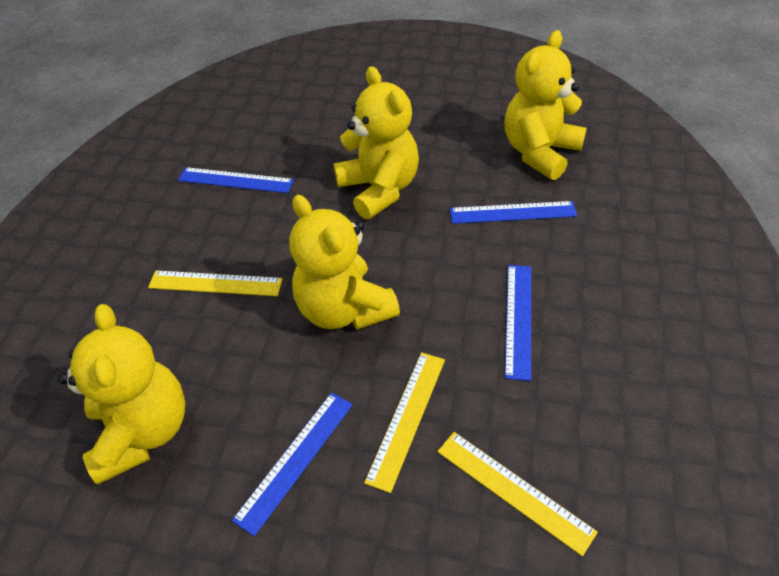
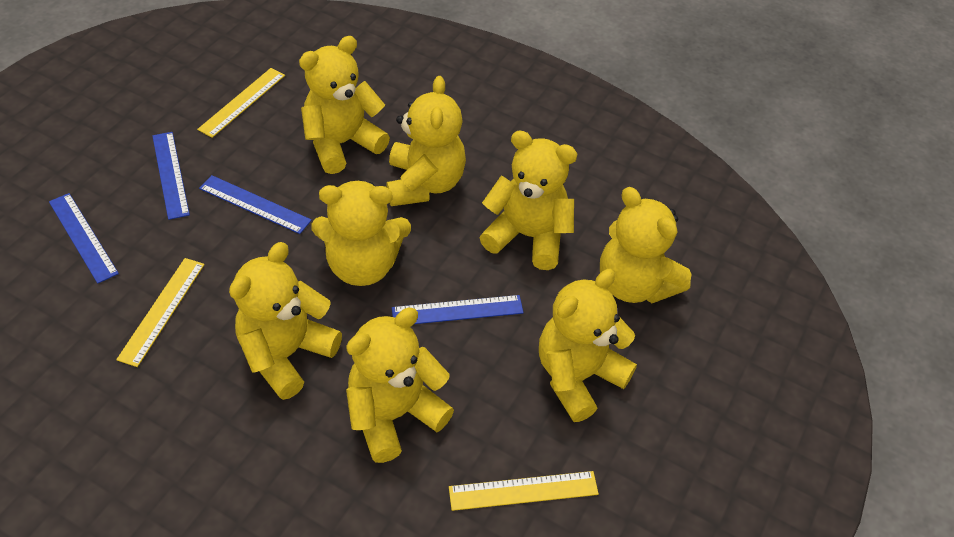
yellow teddy bear: 4 -> 8

